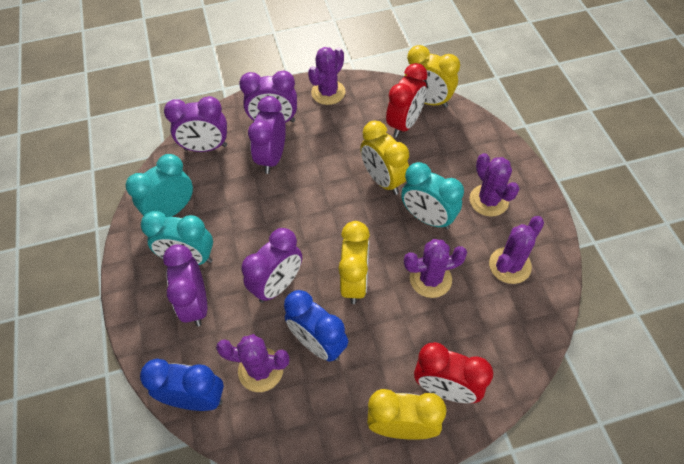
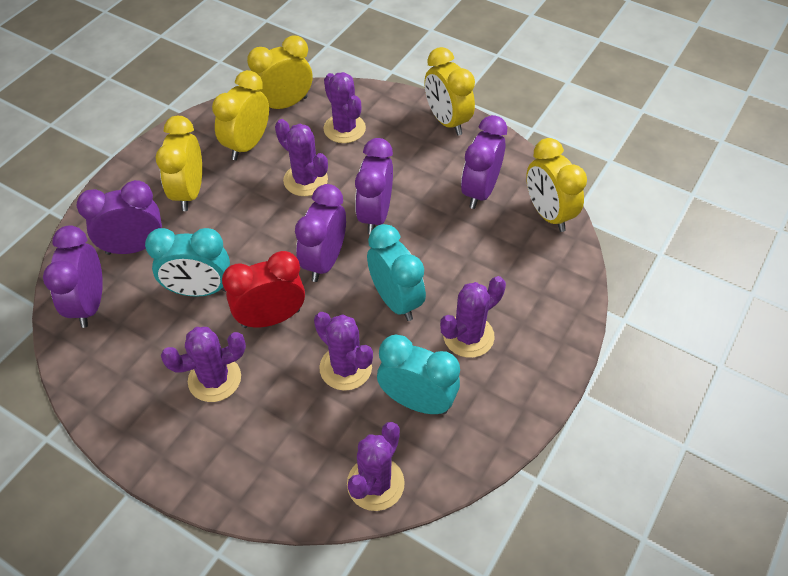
blue clock: 2 -> 0
purple cactus: 5 -> 6
red clock: 2 -> 1
yellow clock: 4 -> 5

